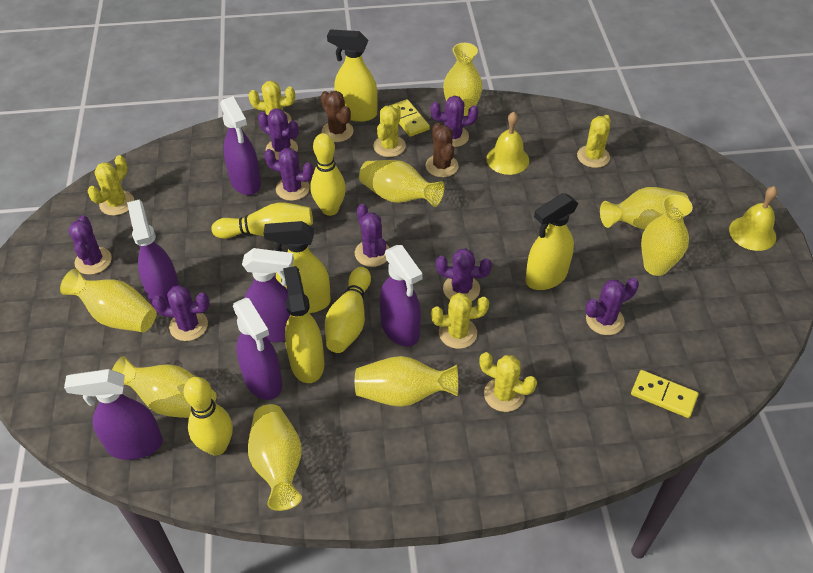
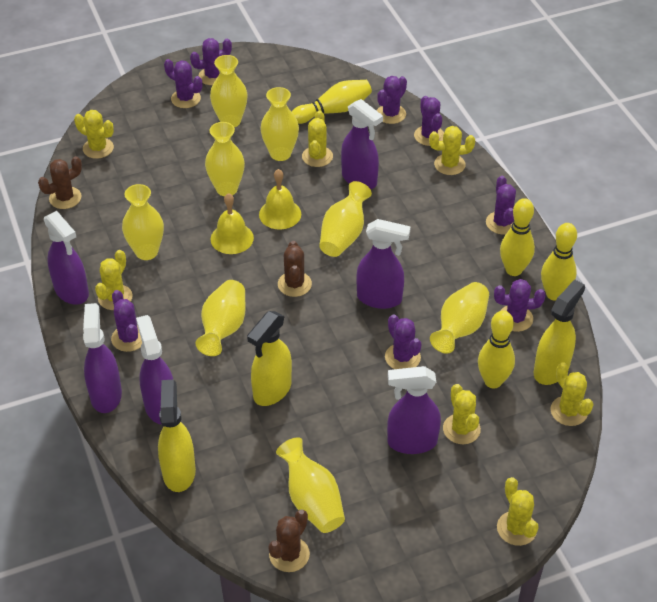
brown cactus: 2 -> 3
yellow cactus: 6 -> 7
yellow domino: 2 -> 0
yellow spray bottle: 4 -> 3

